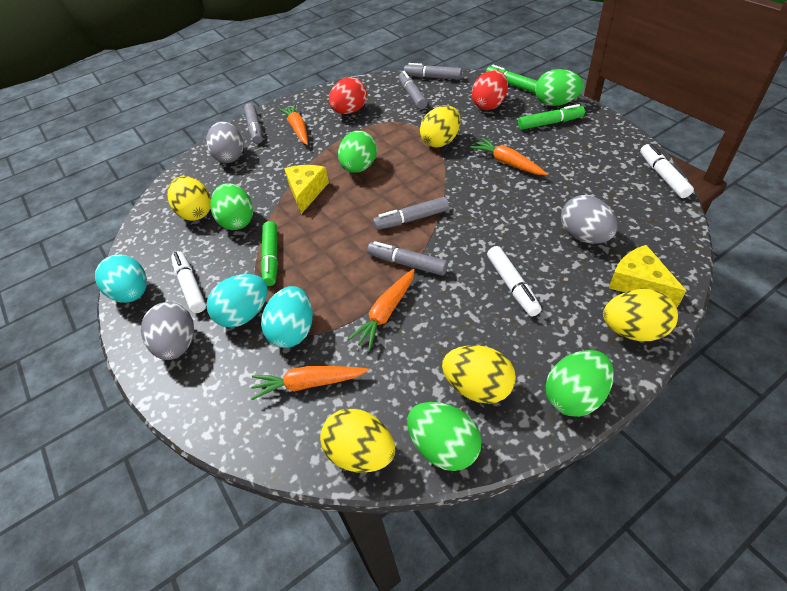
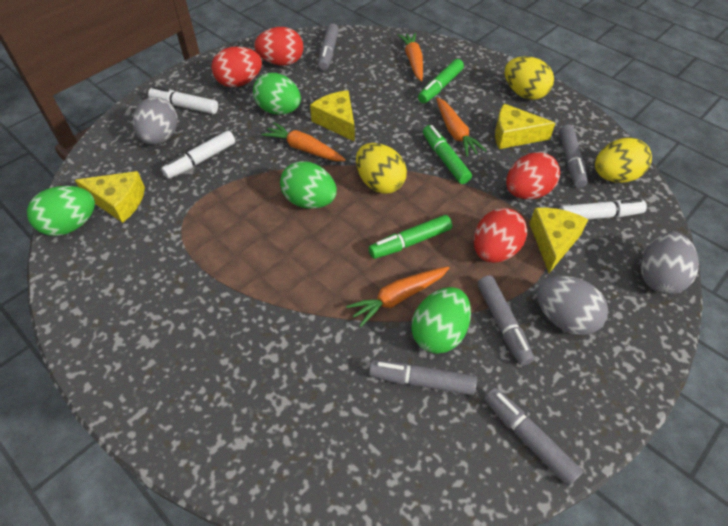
green egg: 5 -> 4
red egg: 2 -> 4
turquoise egg: 3 -> 0
yellow cheese: 2 -> 4
yellow egg: 5 -> 3

